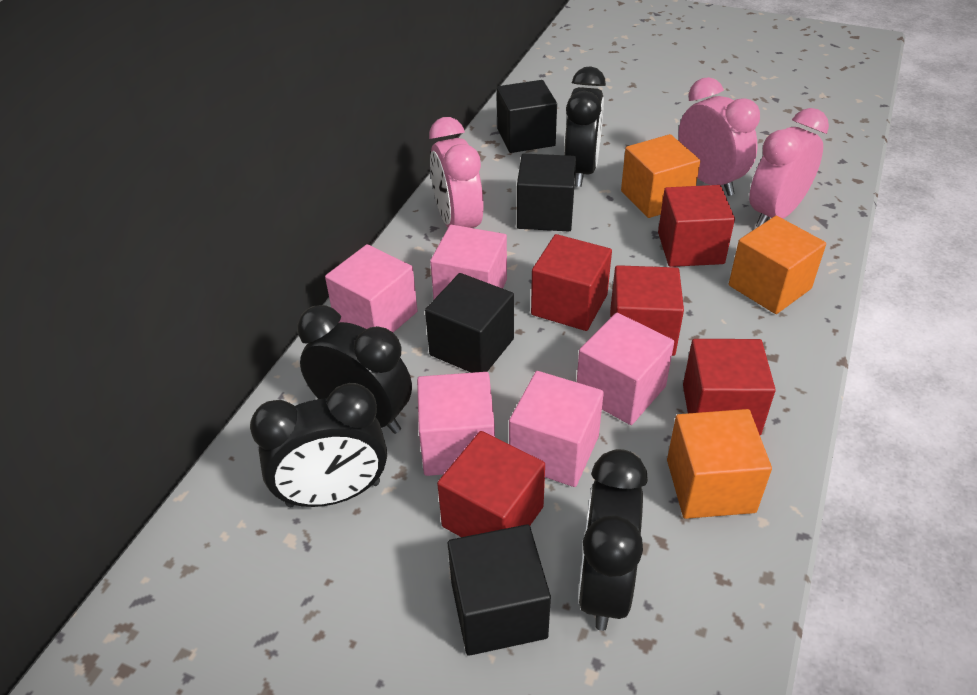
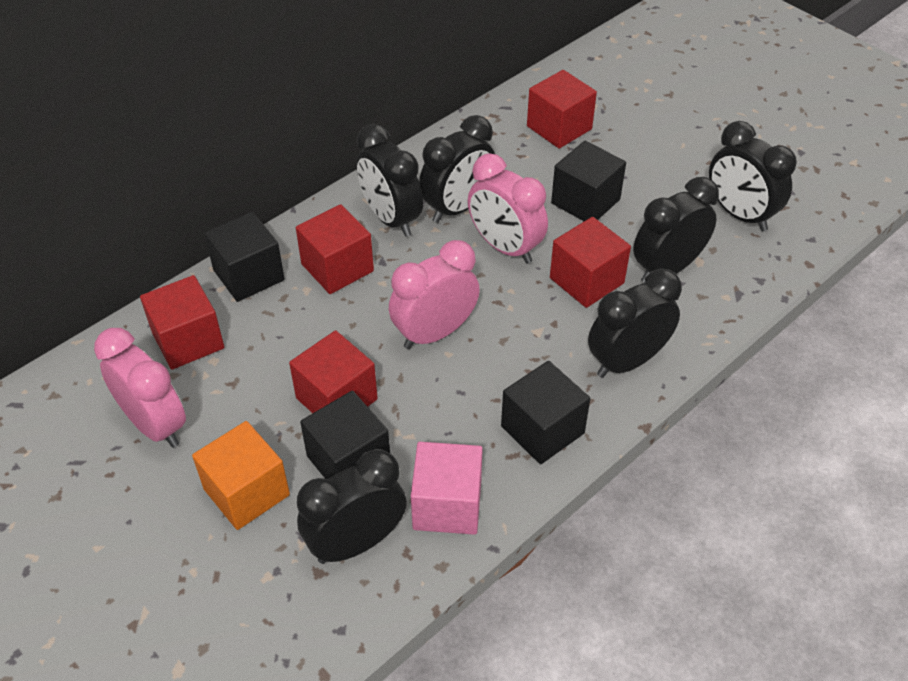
black clock: 4 -> 6
orange cube: 3 -> 1
pink cube: 5 -> 1

